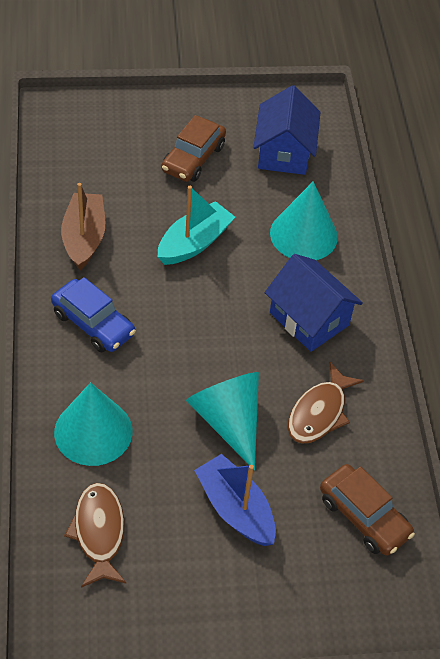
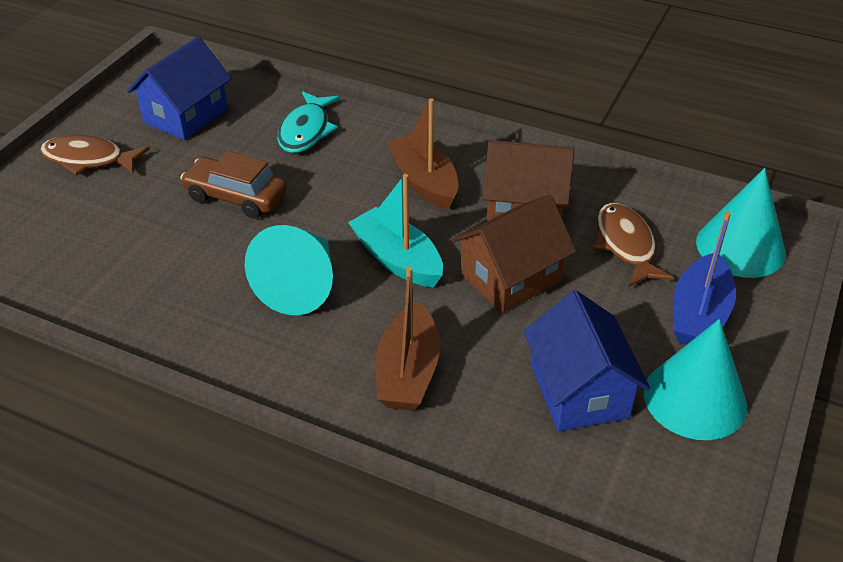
blue car: 1 -> 0
brown boat: 1 -> 2
brown car: 2 -> 1
brown house: 0 -> 2
turquoise fish: 0 -> 1

